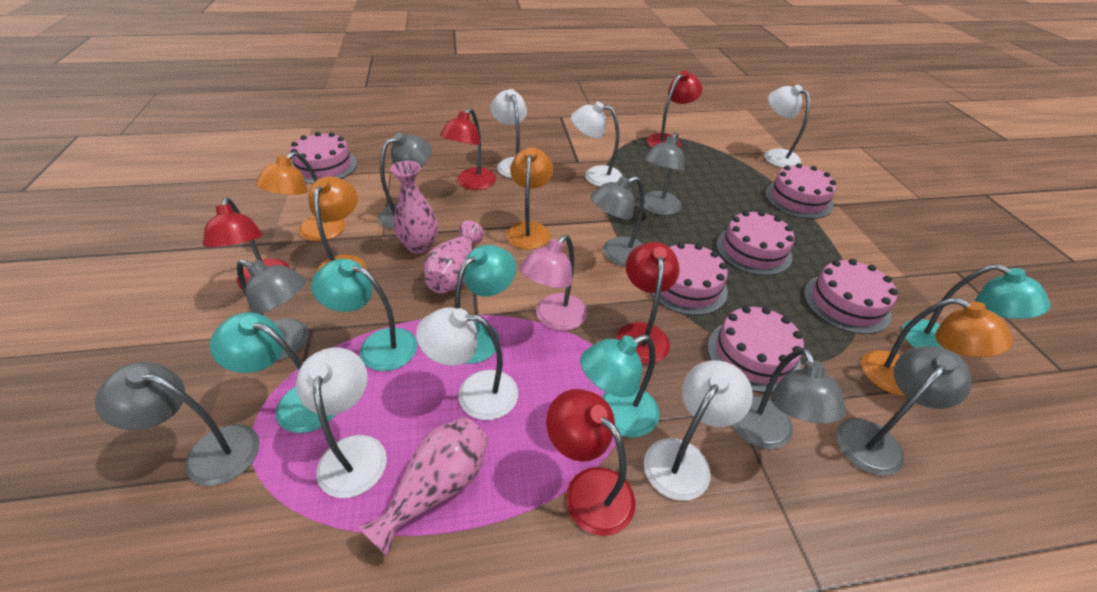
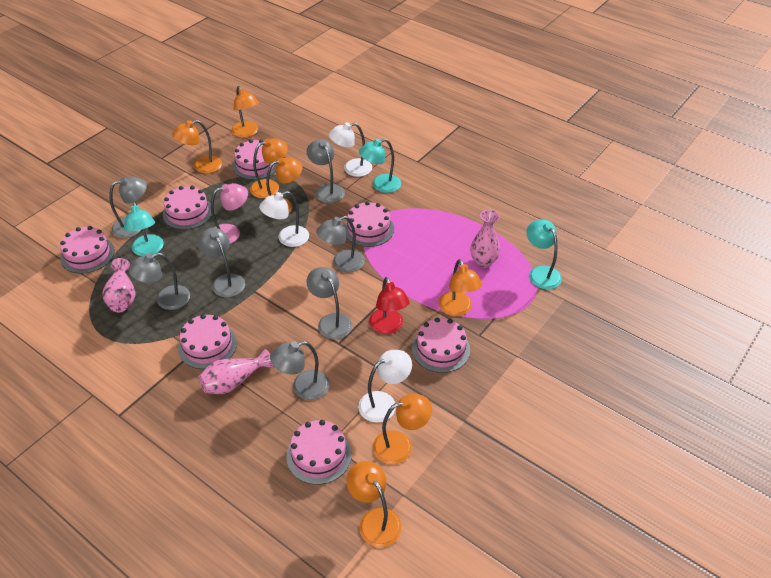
orange lamp: 4 -> 7
pink cake: 6 -> 7
red lamp: 5 -> 1
turquoise lamp: 5 -> 3
white lamp: 6 -> 3

